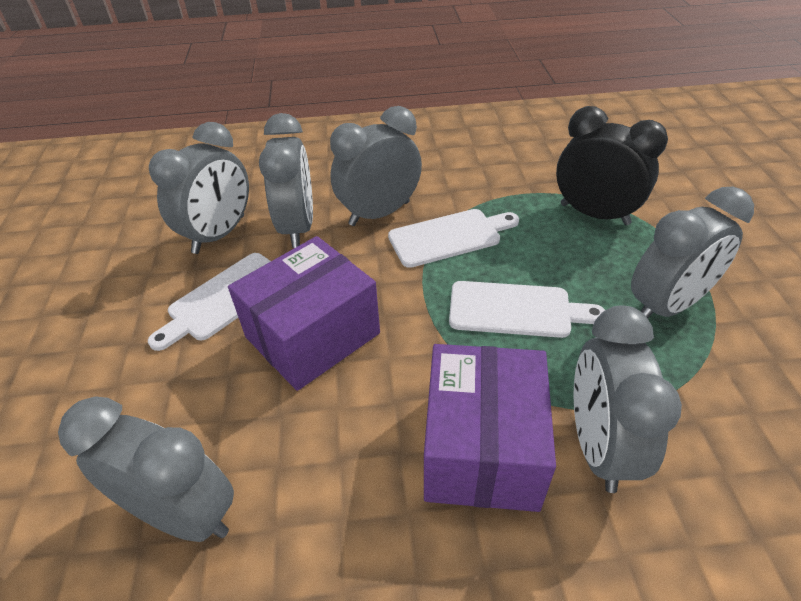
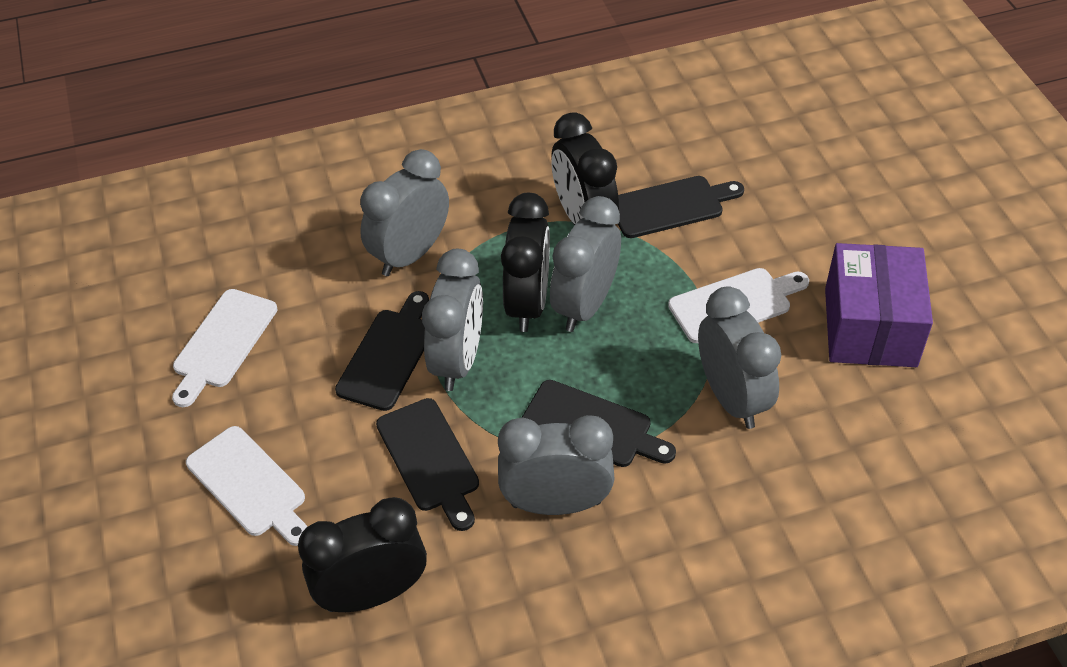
black clock: 1 -> 3
black cutting board: 0 -> 4
grey clock: 6 -> 5
purple box: 2 -> 1

